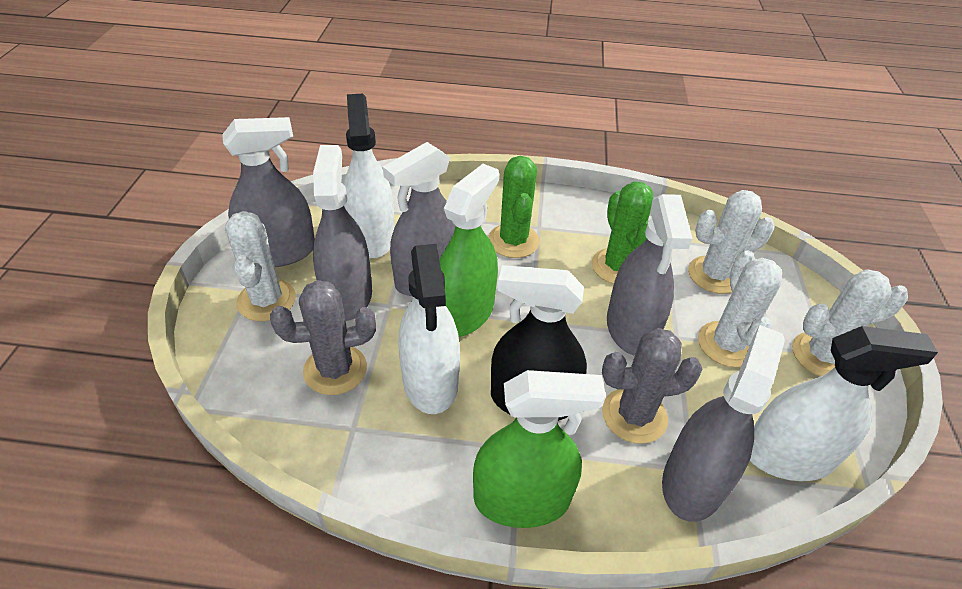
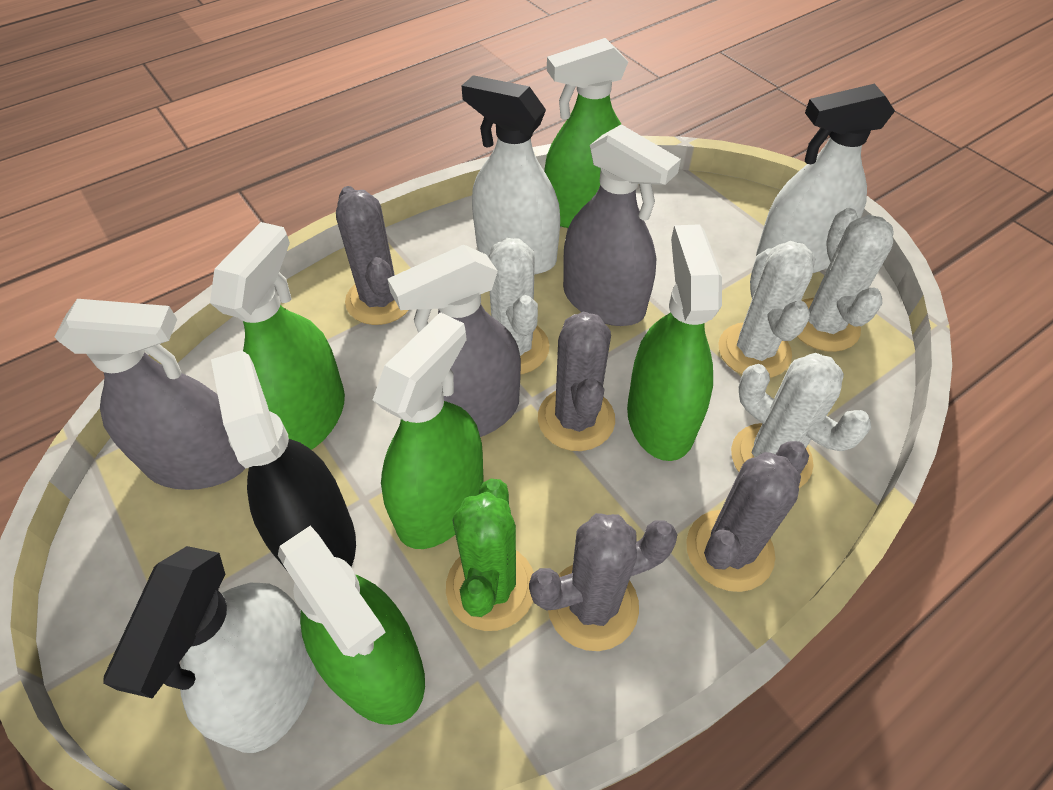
green cactus: 2 -> 1
green spray bottle: 2 -> 5
grey cactus: 2 -> 4
grey spray bottle: 5 -> 3

